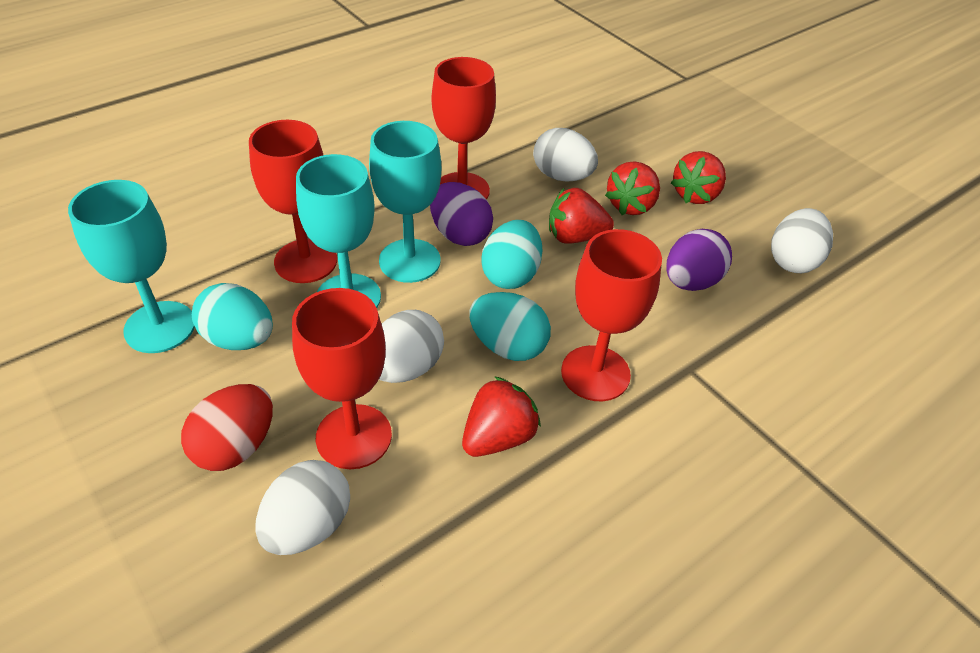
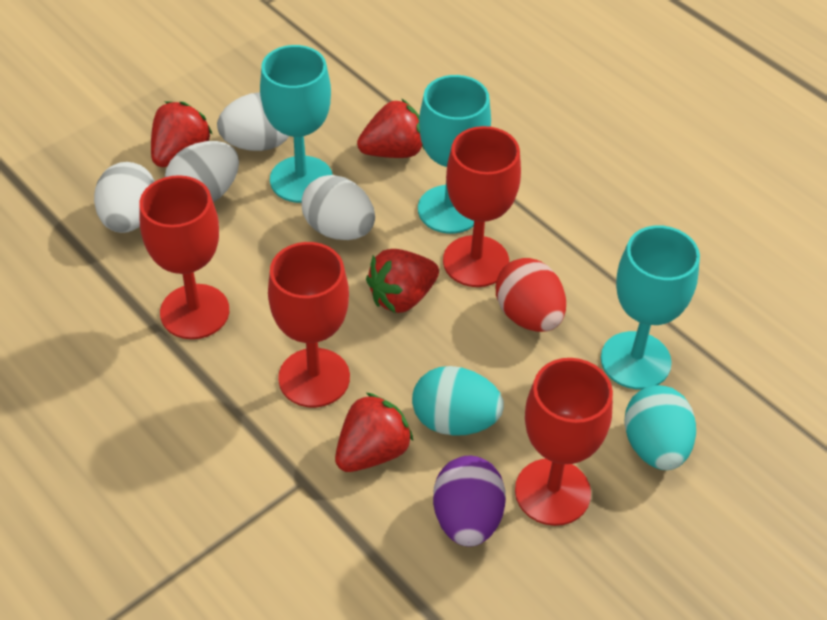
purple egg: 2 -> 1
turquoise egg: 3 -> 2

